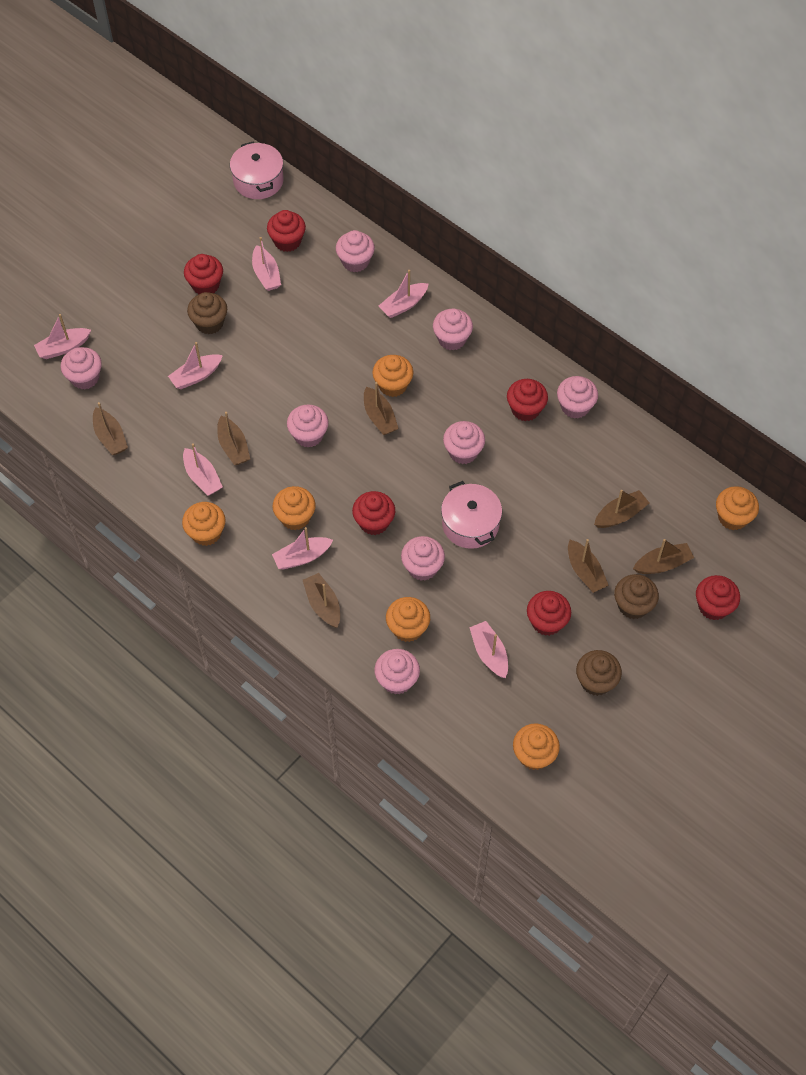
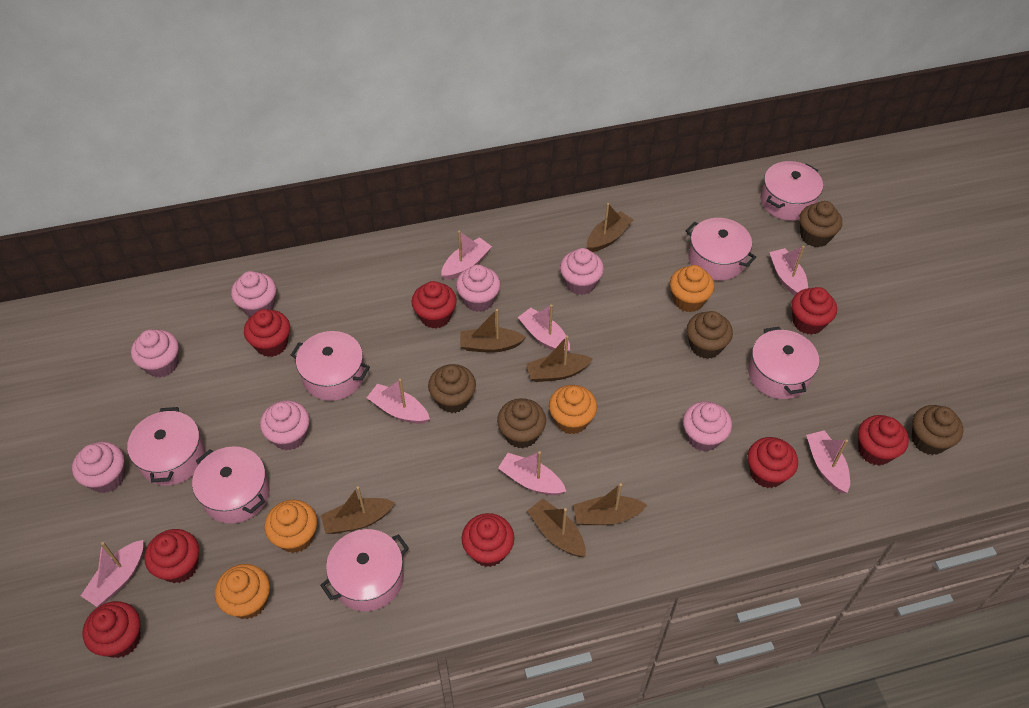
brown boat: 7 -> 6
brown cupcake: 3 -> 5
orange cupcake: 6 -> 4
pink cupcake: 8 -> 7
pink pot: 2 -> 7
red cupcake: 6 -> 8

